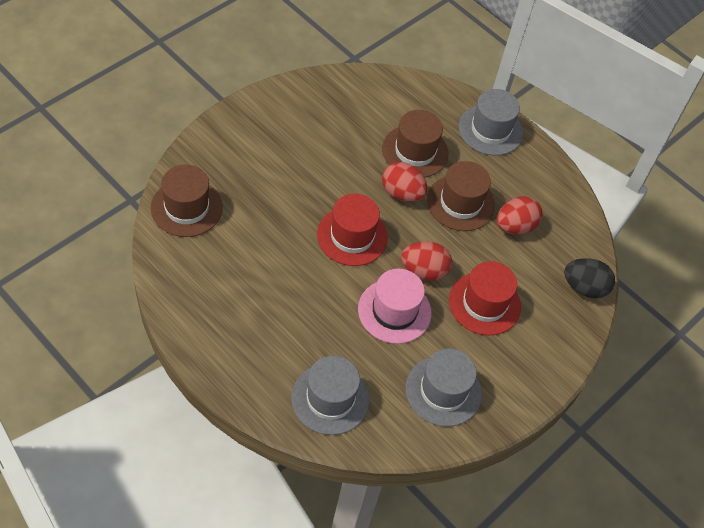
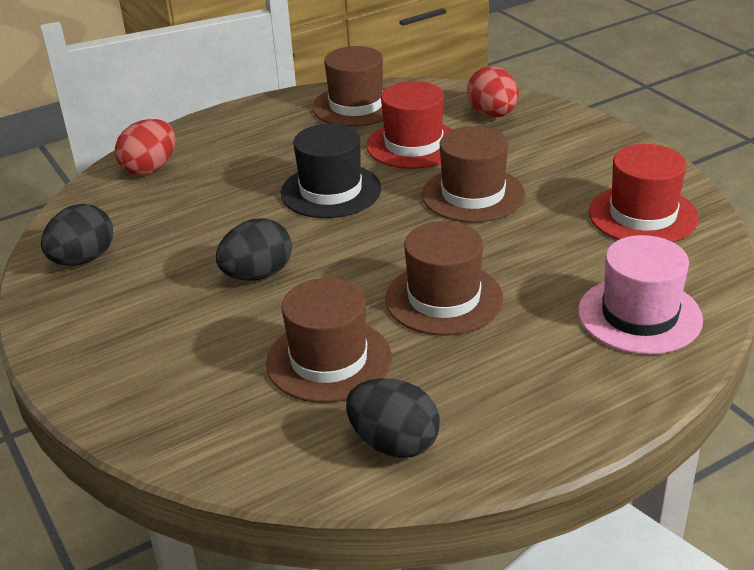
black egg: 1 -> 3
black hat: 0 -> 1
brown hat: 3 -> 4
grey hat: 3 -> 0
red egg: 3 -> 2

